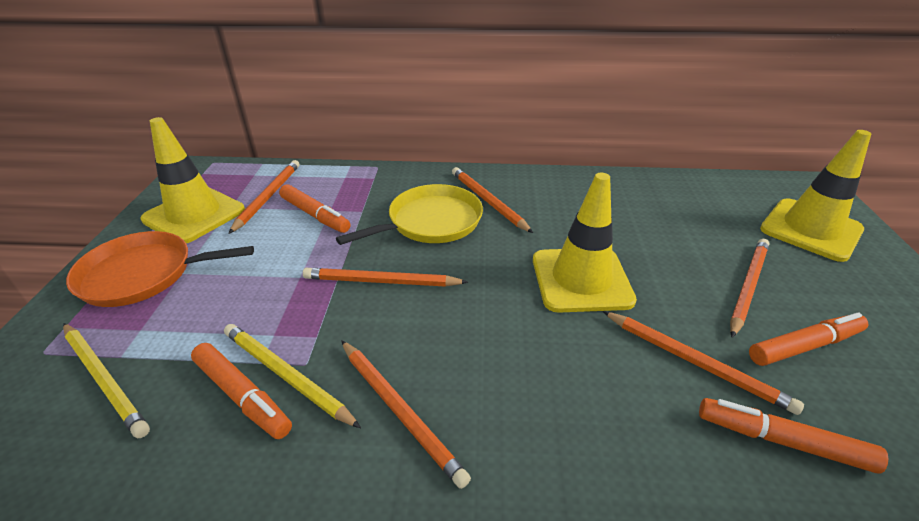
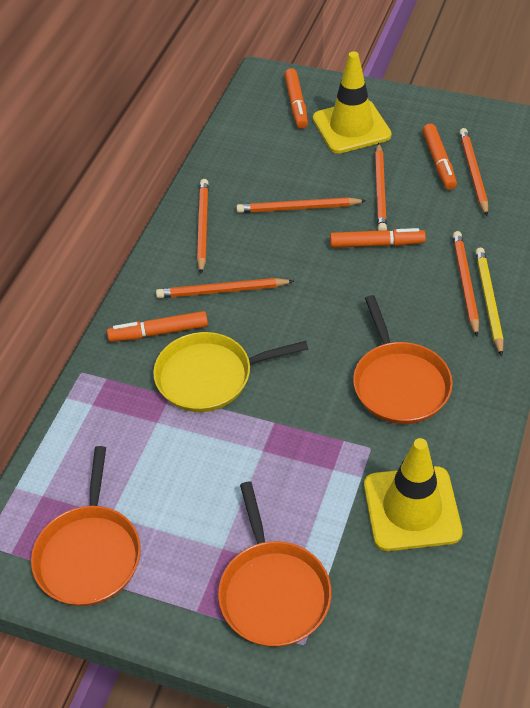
orange pan: 1 -> 3
yellow pencil: 2 -> 1
yellow traffic cone: 3 -> 2

